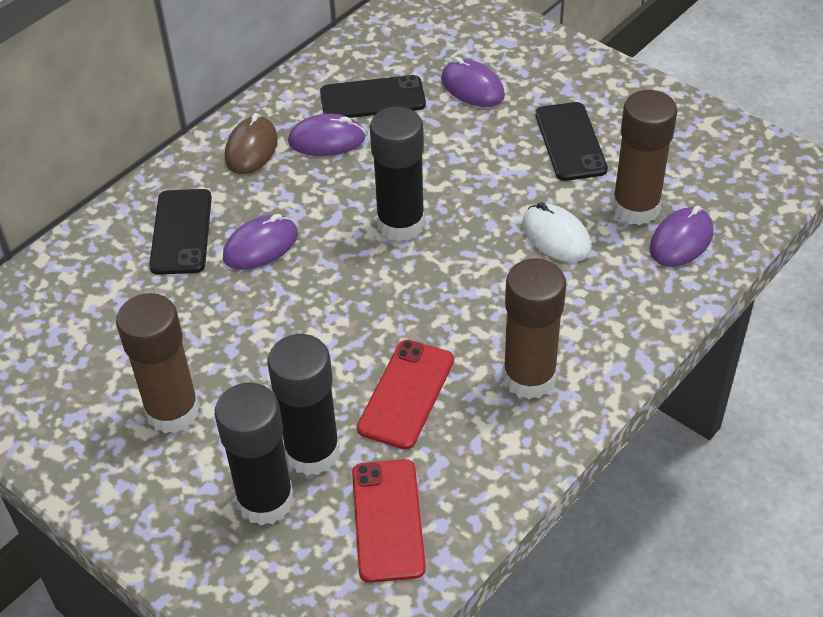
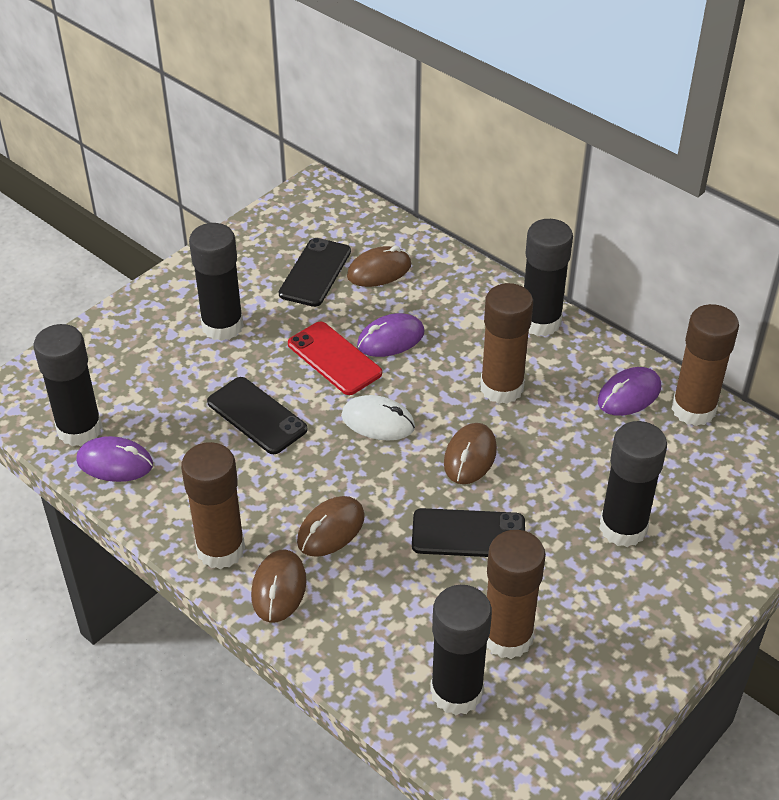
black glue stick: 3 -> 5
brown glue stick: 3 -> 4
brown mouse: 1 -> 4
purple mouse: 4 -> 3
red phone: 2 -> 1

